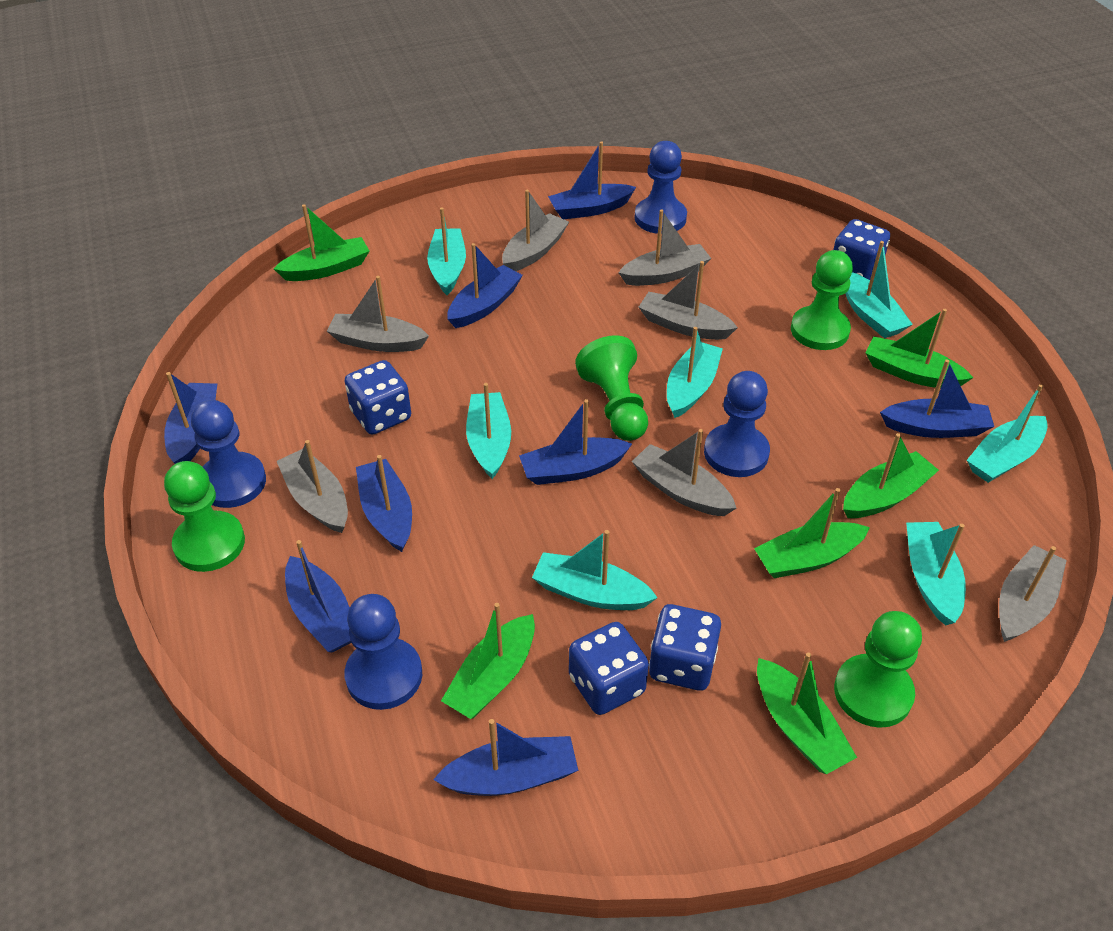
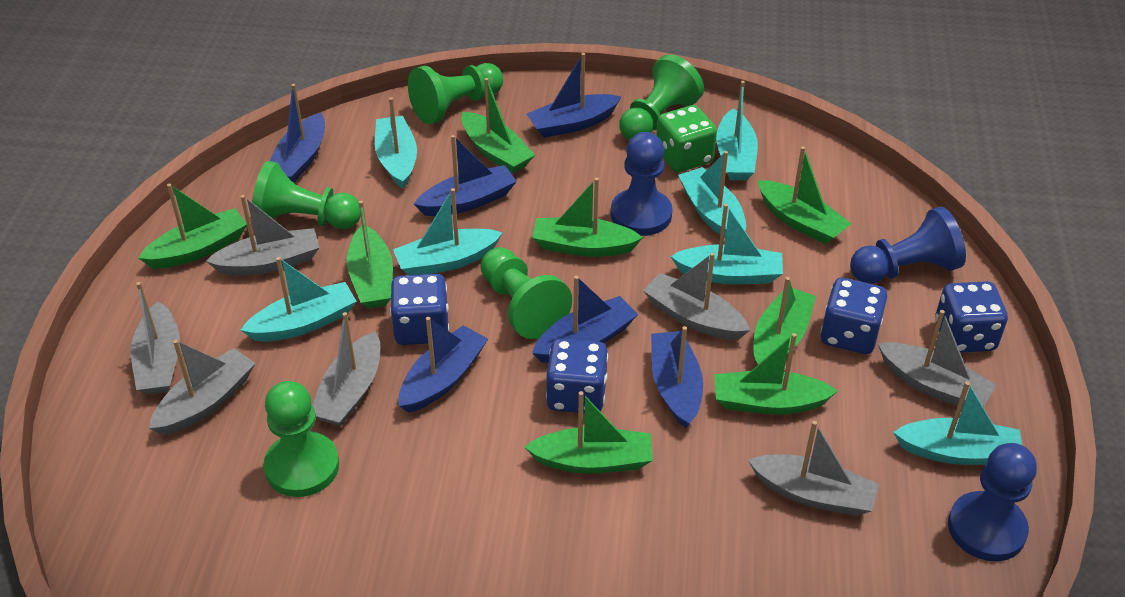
blue boat: 8 -> 6
blue pawn: 4 -> 3
green boat: 6 -> 8
green dice: 0 -> 1
green pawn: 4 -> 5

